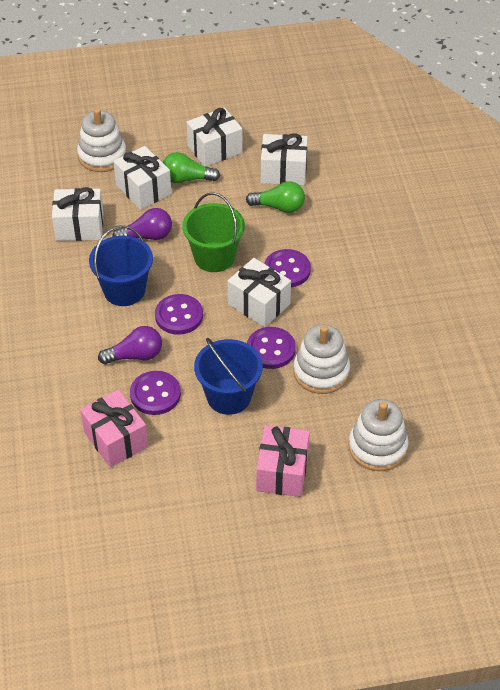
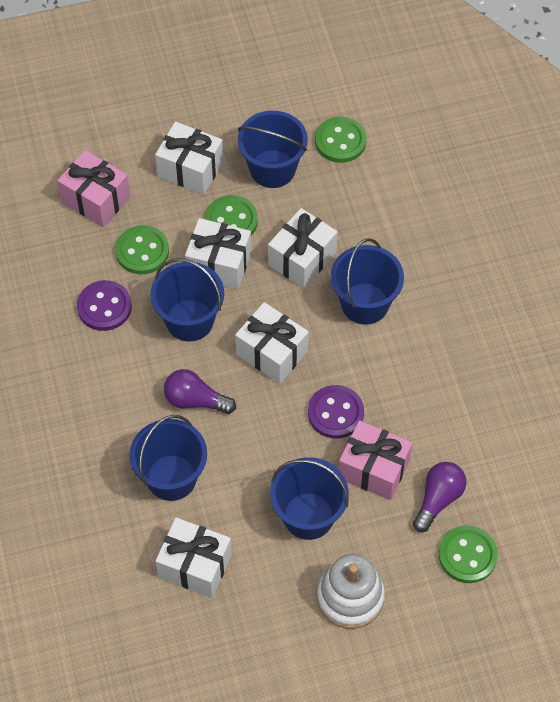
blue bucket: 2 -> 5
green bucket: 1 -> 0
green button: 0 -> 4
green light bulb: 2 -> 0
purple button: 4 -> 2
white stacking toy: 3 -> 1

